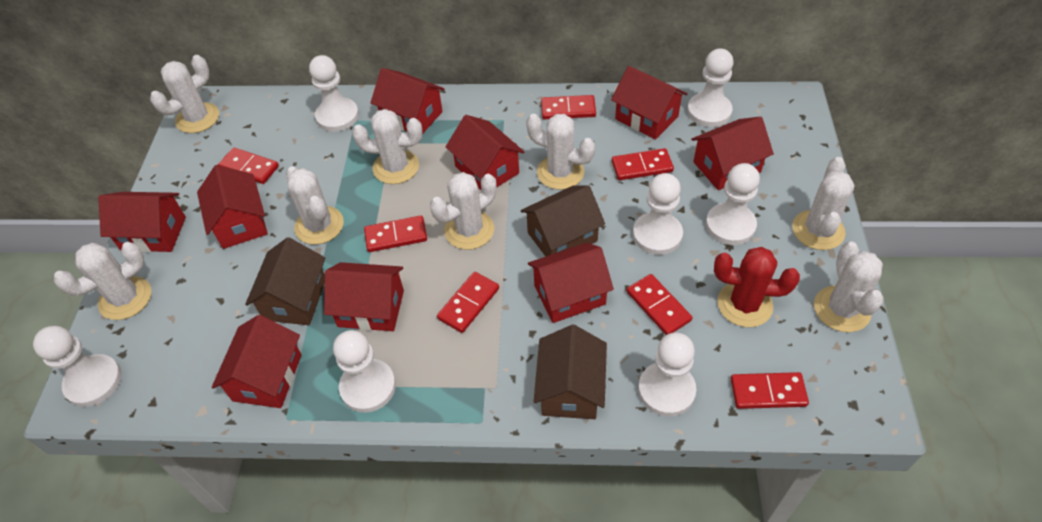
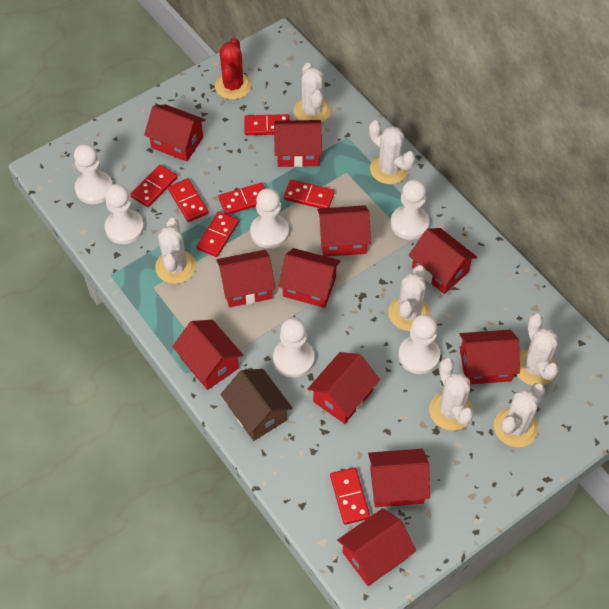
brown house: 3 -> 1
red house: 9 -> 11
white cactus: 8 -> 7
white pawn: 7 -> 6

